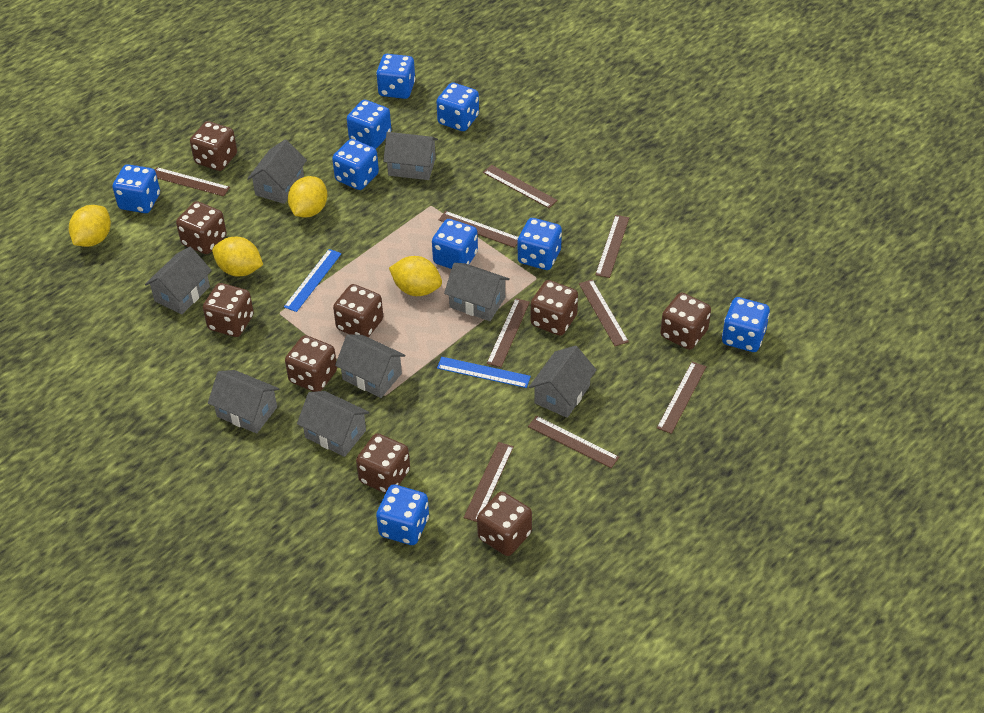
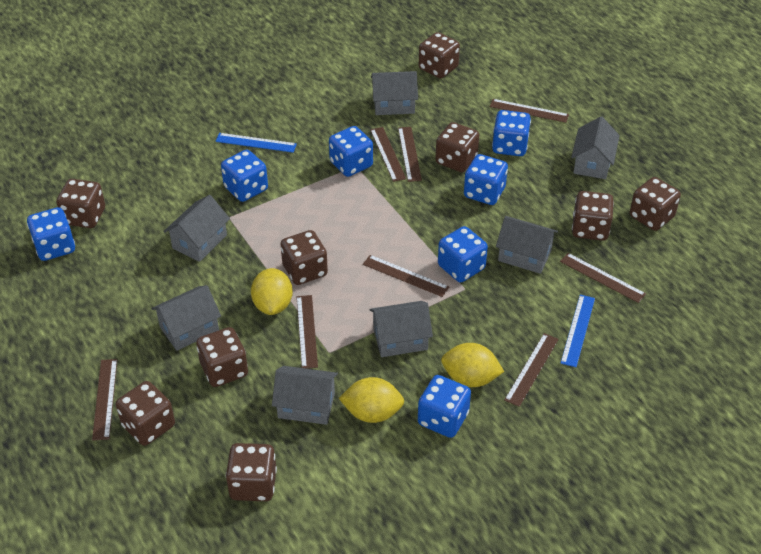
blue dice: 9 -> 7
brown ruler: 9 -> 8
grey house: 8 -> 7
yellow lemon: 4 -> 3

